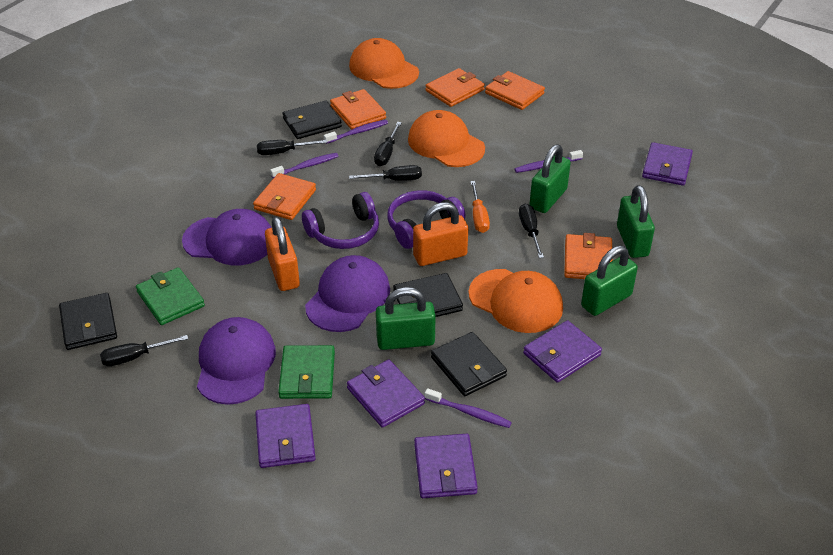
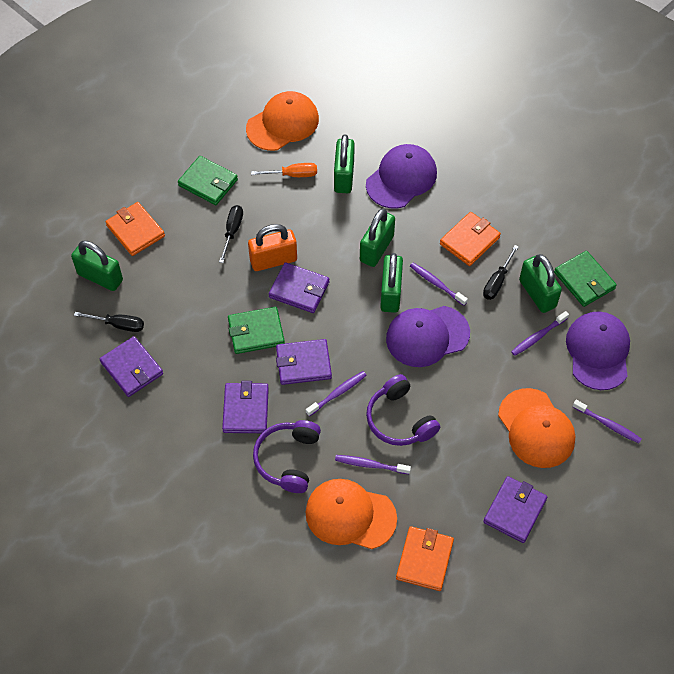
black screwdriver: 5 -> 3
black wallet: 4 -> 0
green padlock: 4 -> 5
green wallet: 2 -> 3
orange padlock: 2 -> 1
orange wallet: 5 -> 3
purple toothbrush: 4 -> 5

